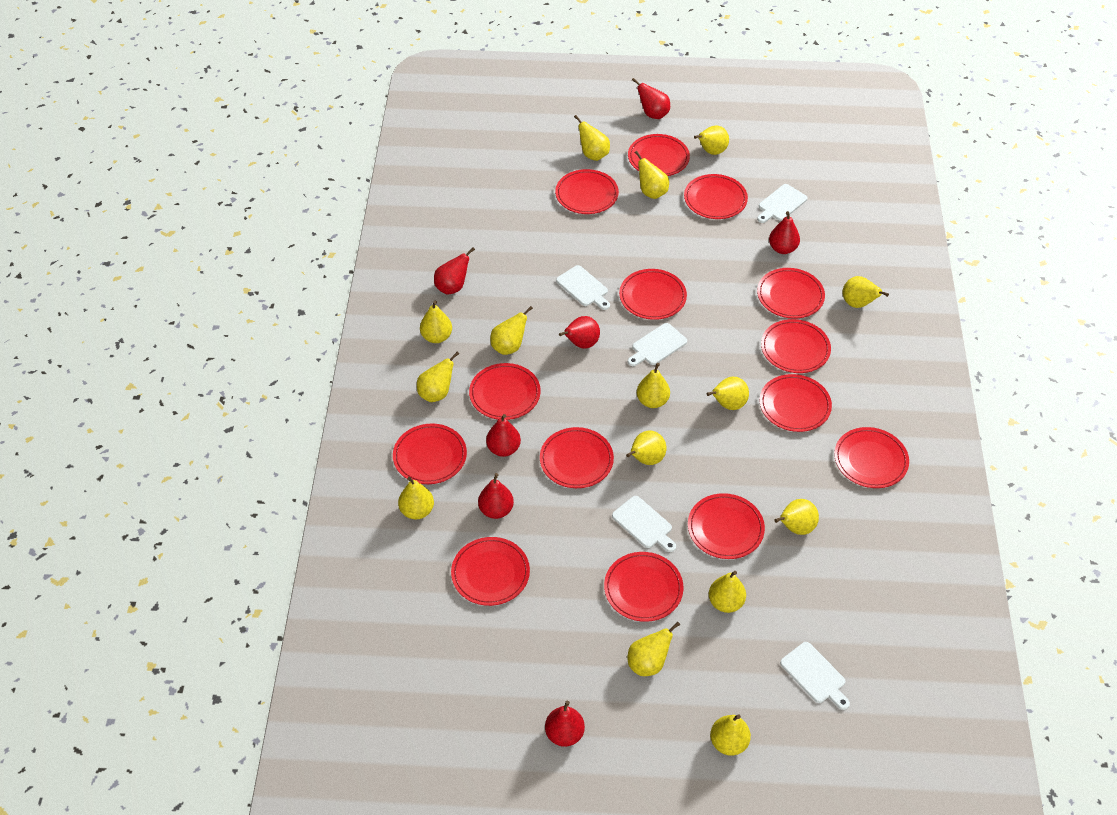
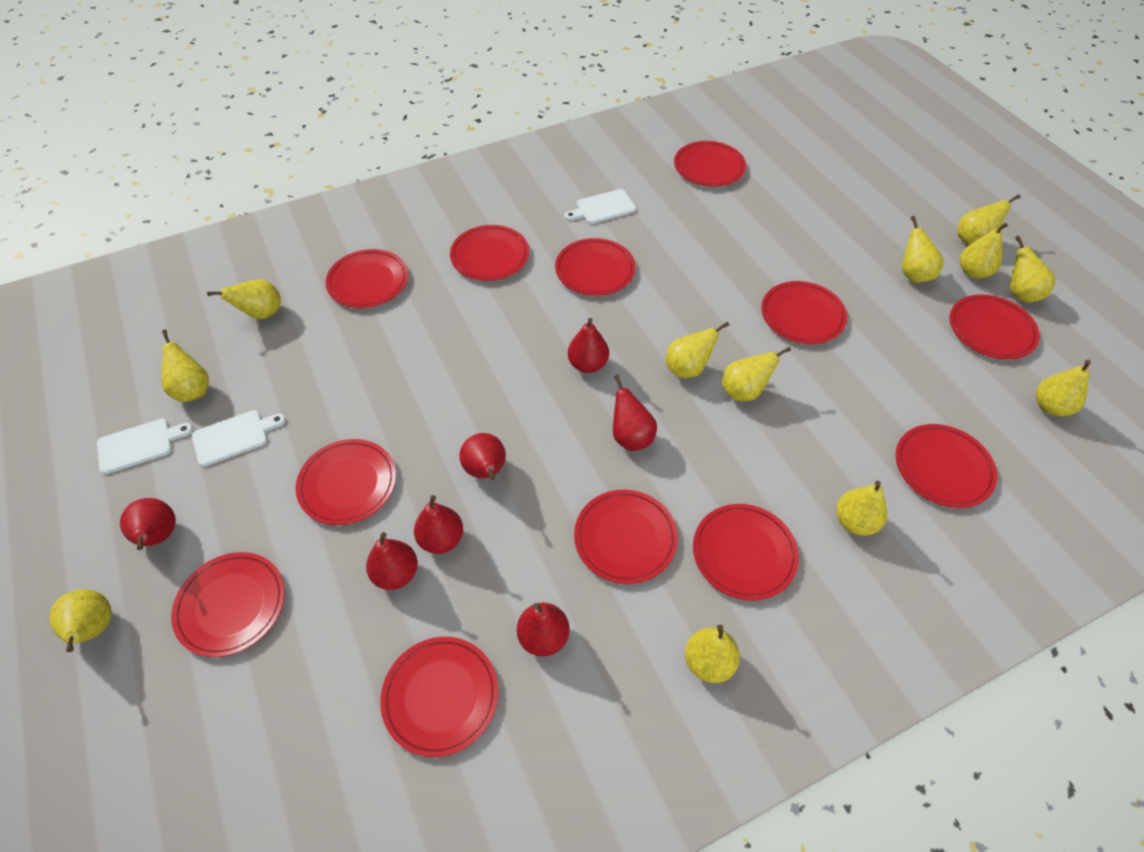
red plate: 14 -> 12
white cutting board: 5 -> 3
yellow pear: 15 -> 12

